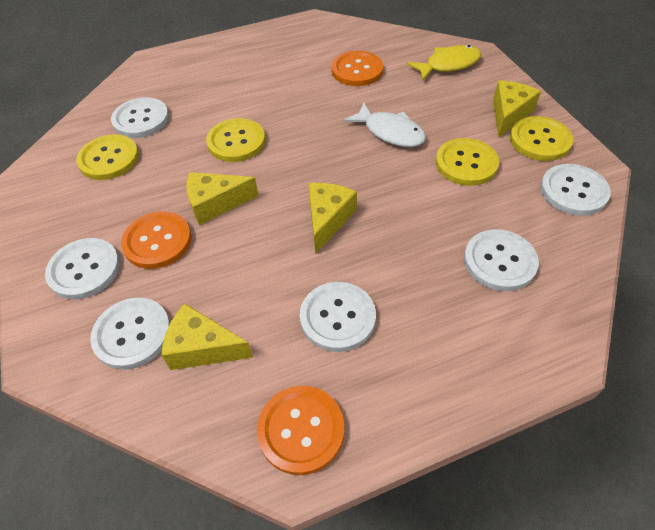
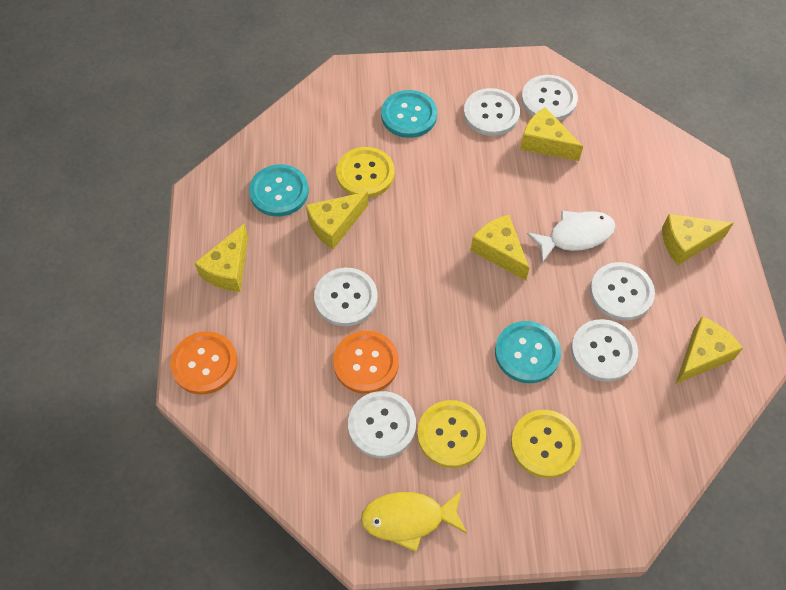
orange button: 3 -> 2
turquoise button: 0 -> 3
yellow button: 4 -> 3
yellow cheese: 4 -> 6

